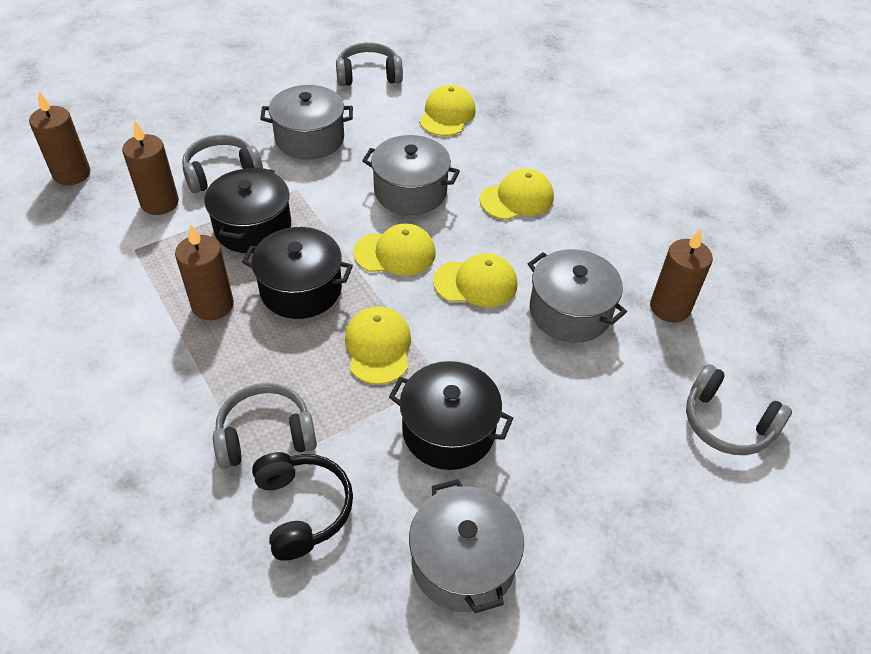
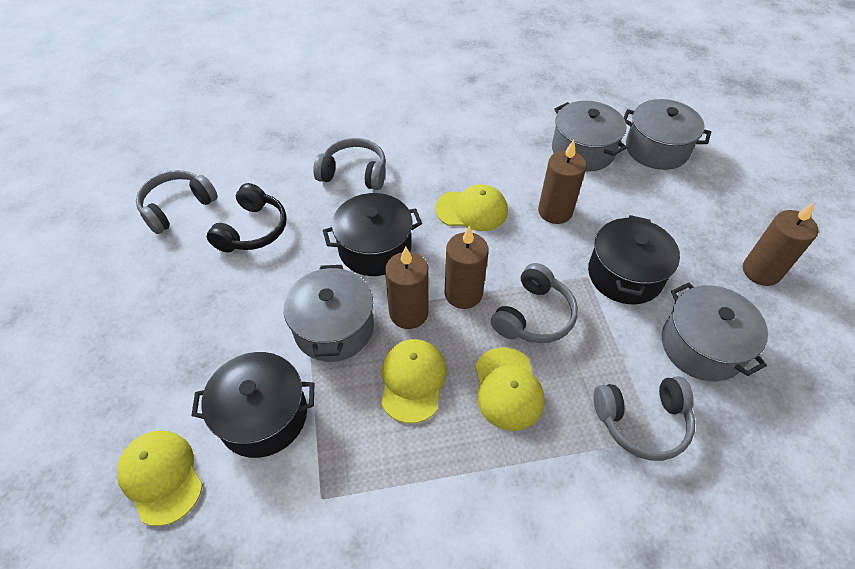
yellow cap: 5 -> 4

